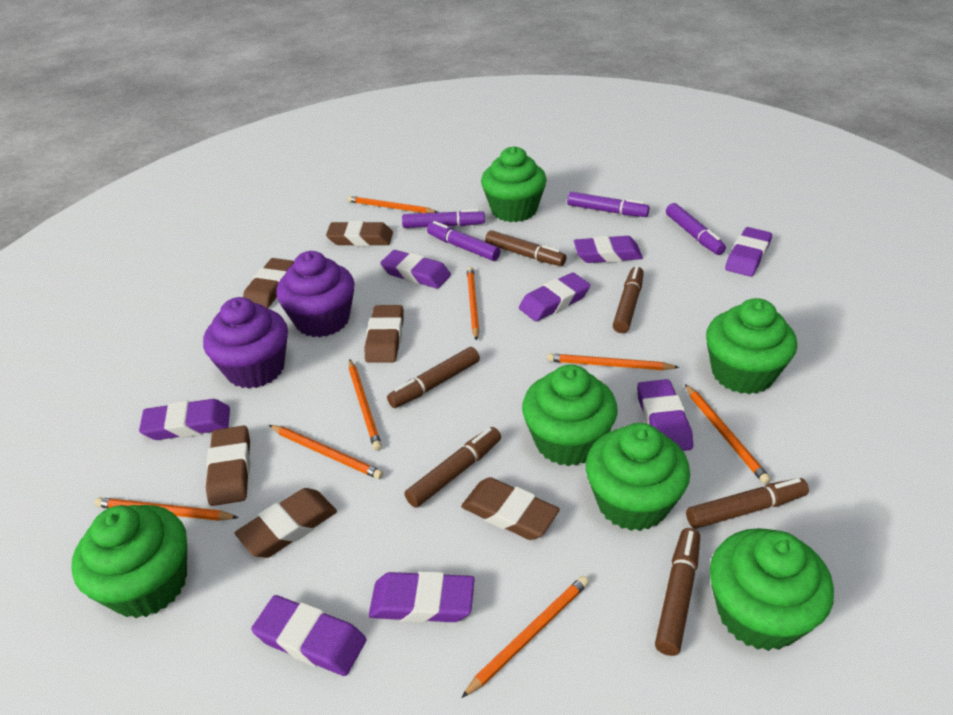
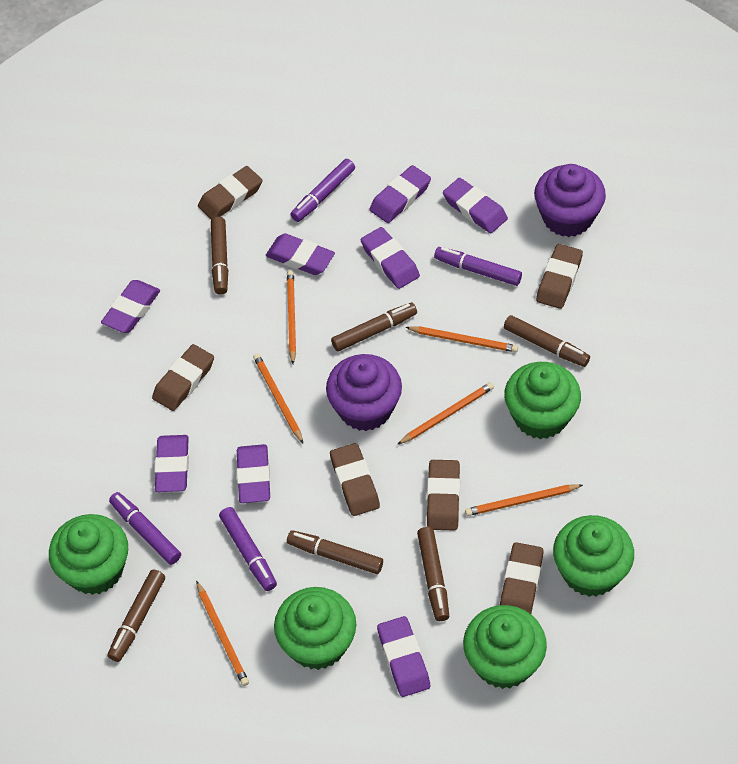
green cupcake: 6 -> 5
orange pencil: 8 -> 6

